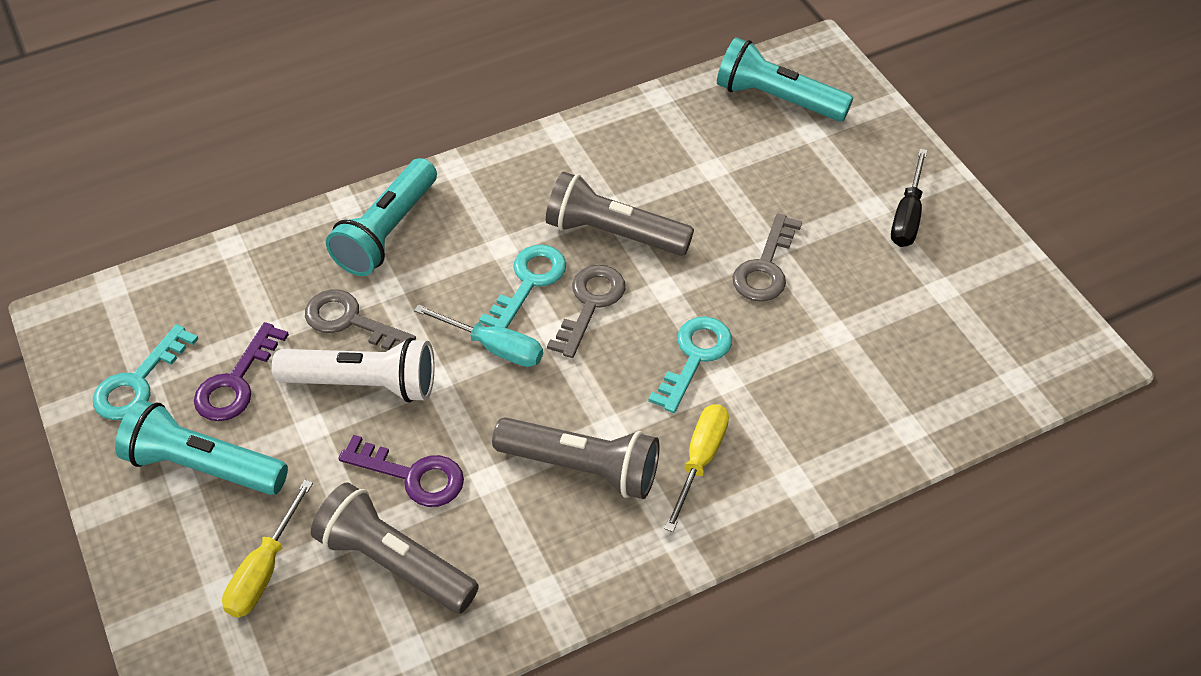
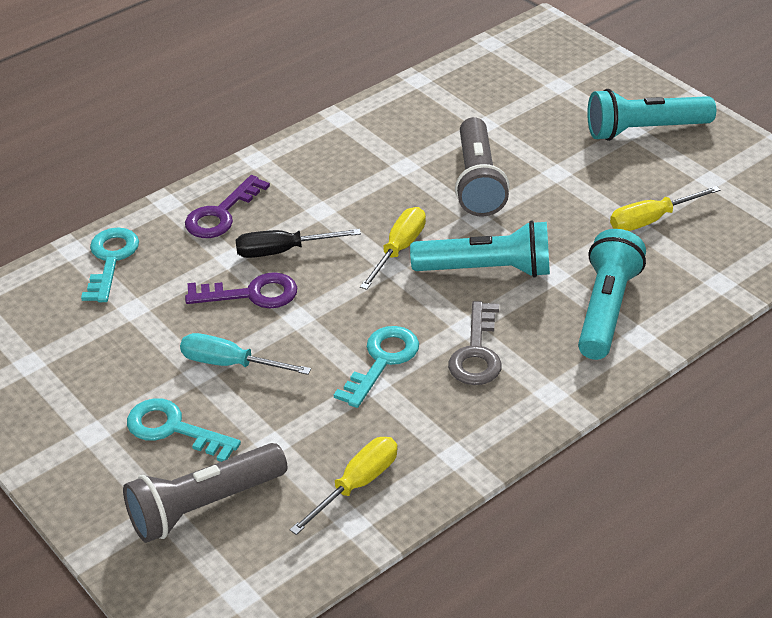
grey flashlight: 3 -> 2
grey key: 3 -> 1
white flashlight: 1 -> 0
yellow screwdriver: 2 -> 3

